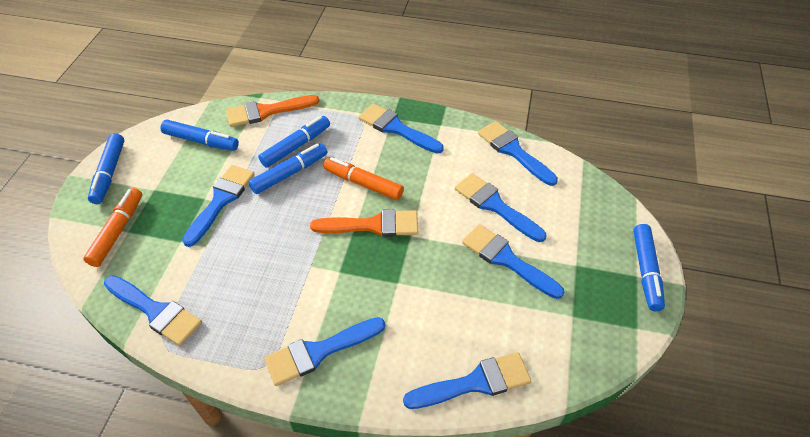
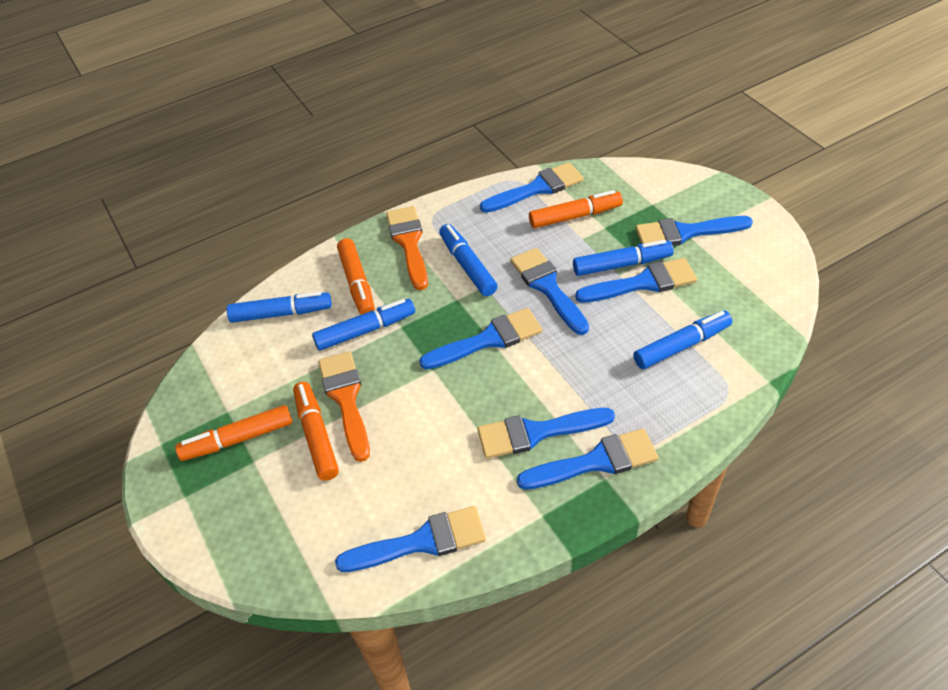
orange marker: 2 -> 4

